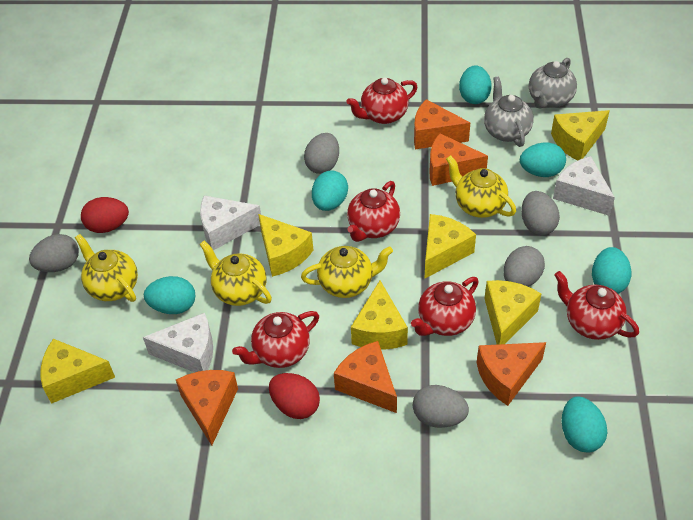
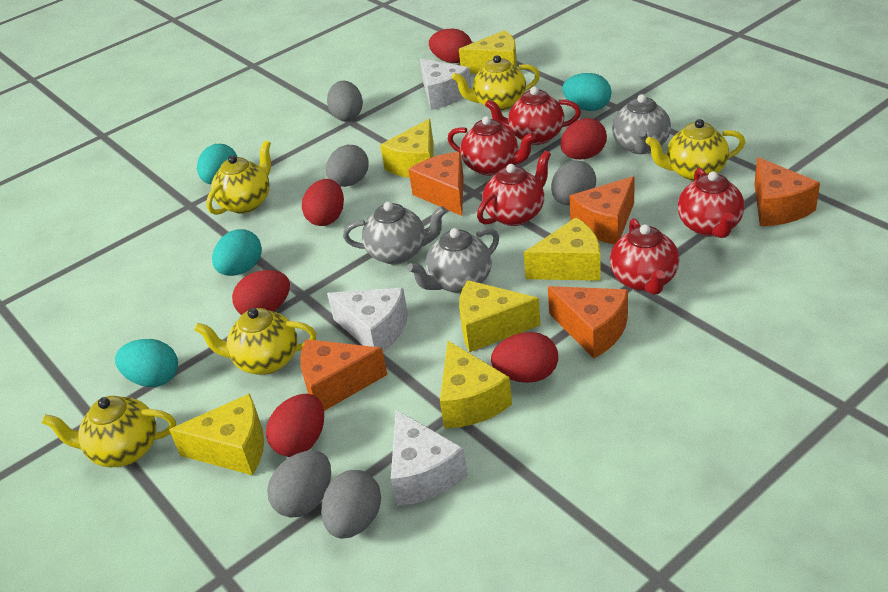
grey teapot: 2 -> 3
red egg: 2 -> 6
turquoise egg: 6 -> 4
yellow teapot: 4 -> 5

